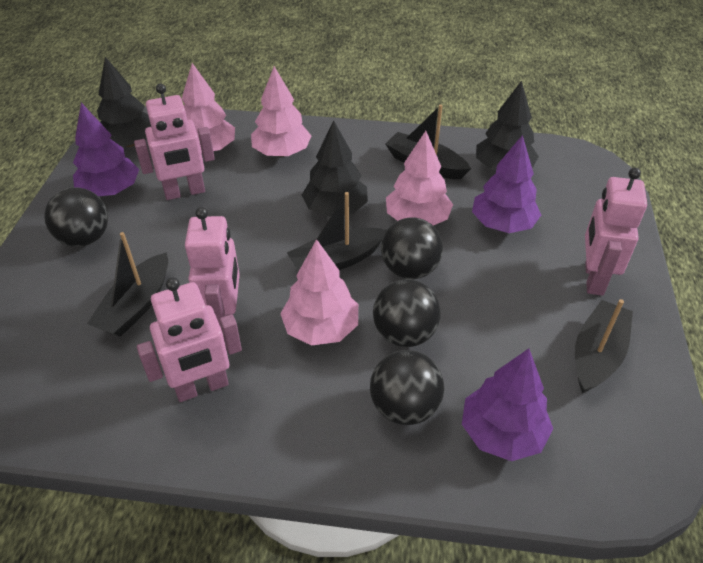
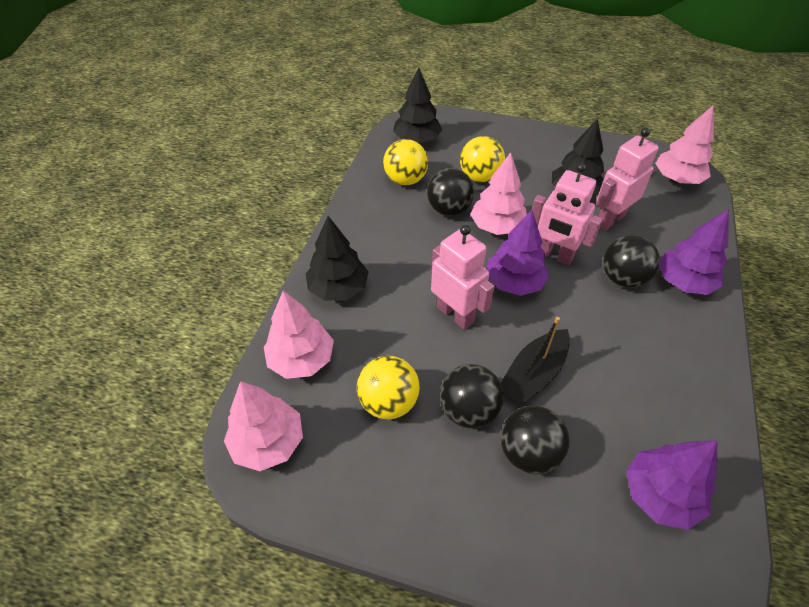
black boat: 4 -> 1
pink robot: 4 -> 3
yellow ball: 0 -> 3

